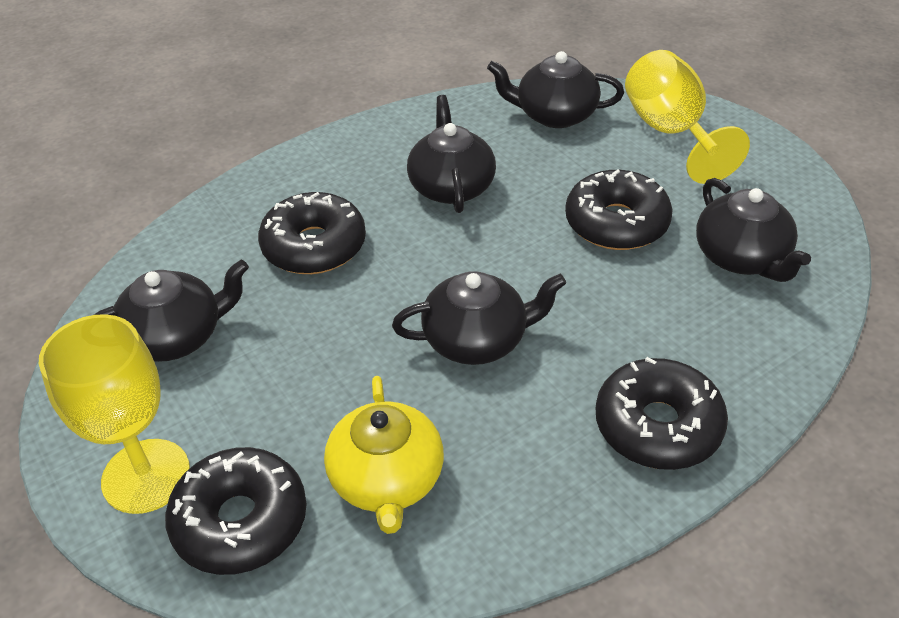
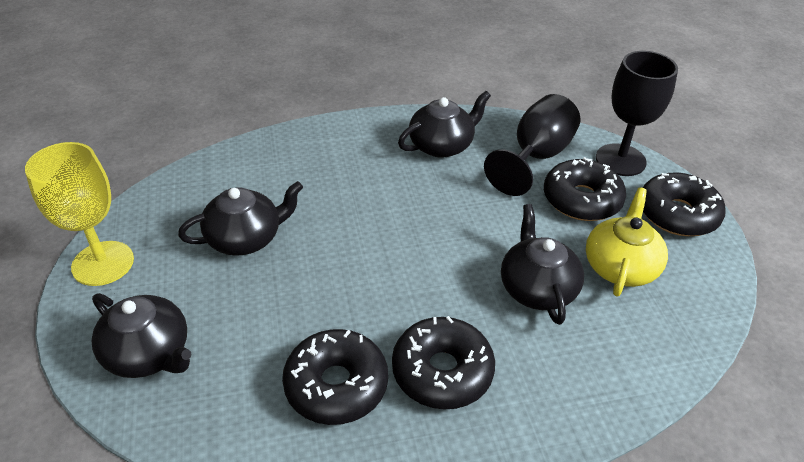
black goblet: 0 -> 2
black teapot: 5 -> 4
yellow goblet: 2 -> 1

